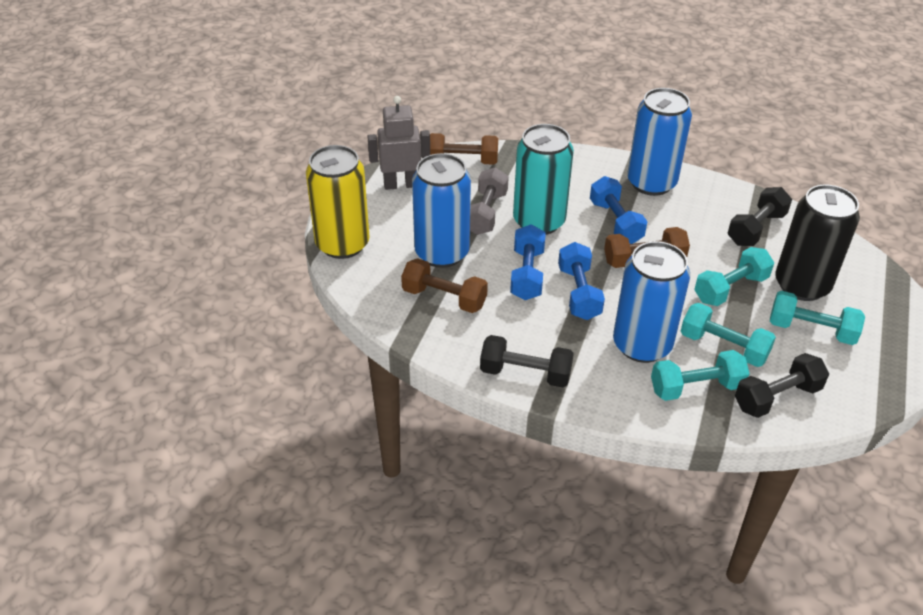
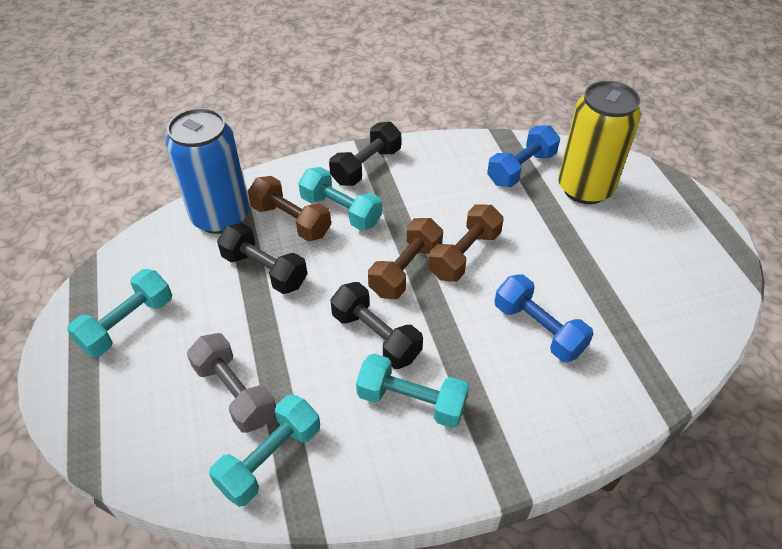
black can: 1 -> 0
blue can: 3 -> 1
blue dumbbell: 3 -> 2
grey robot: 1 -> 0
turquoise can: 1 -> 0

